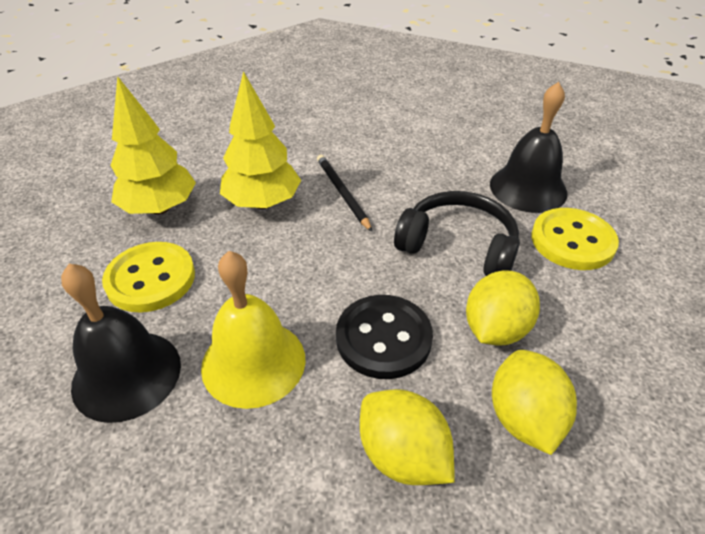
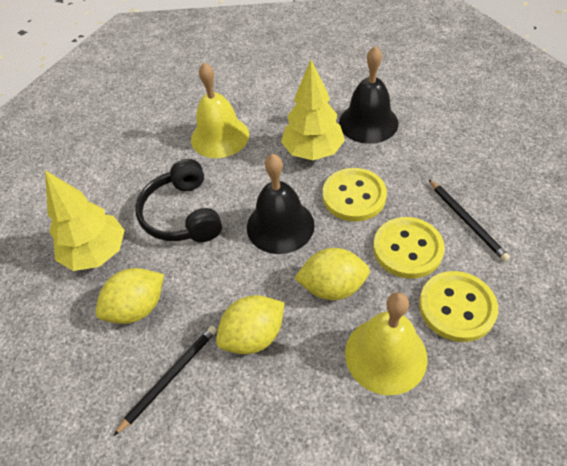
black button: 1 -> 0
black pencil: 1 -> 2
yellow bell: 1 -> 2
yellow button: 2 -> 3

